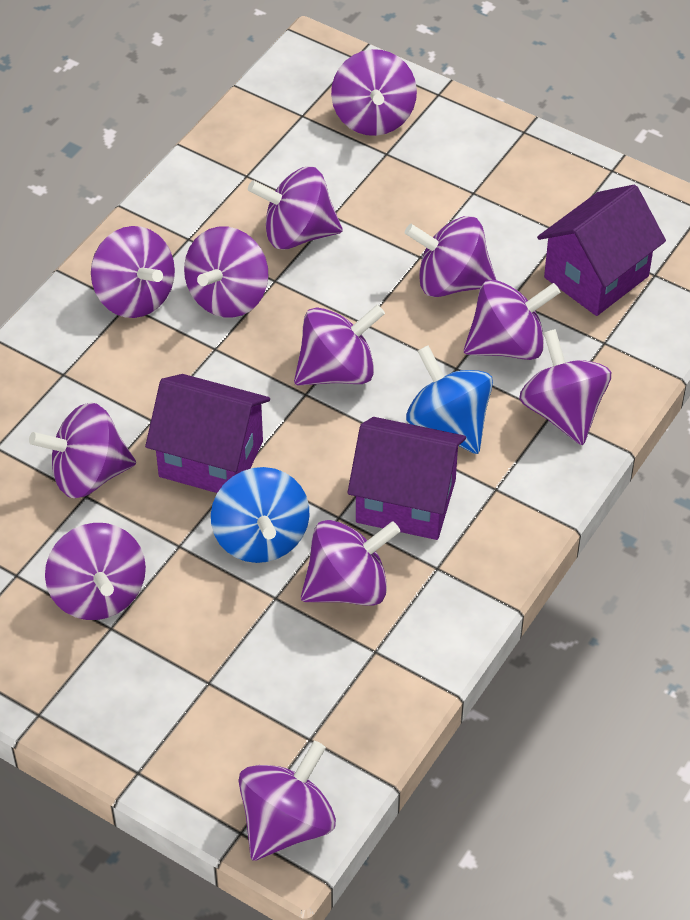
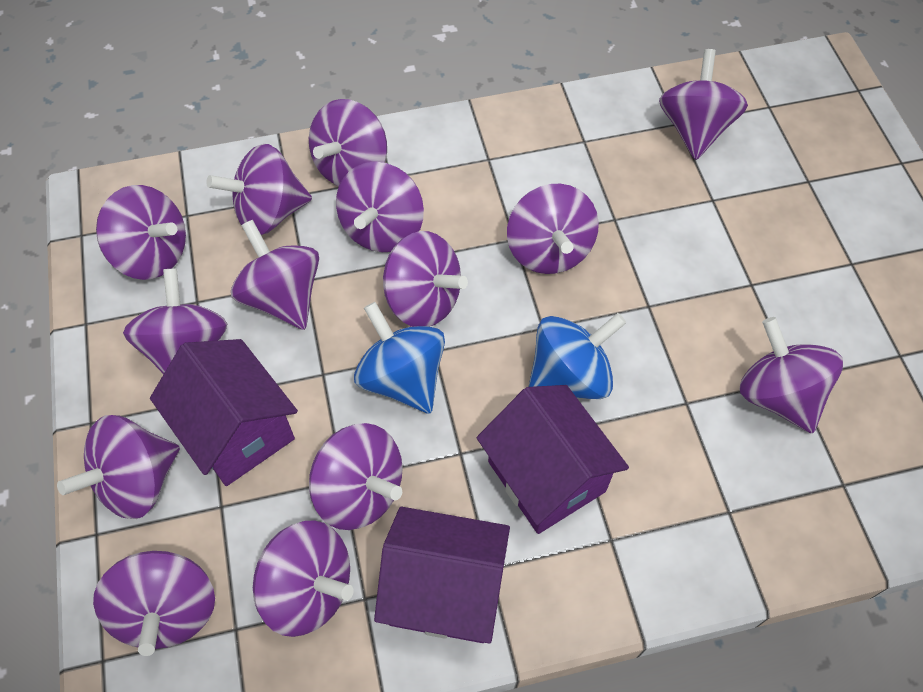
purple spinning top: 12 -> 14

